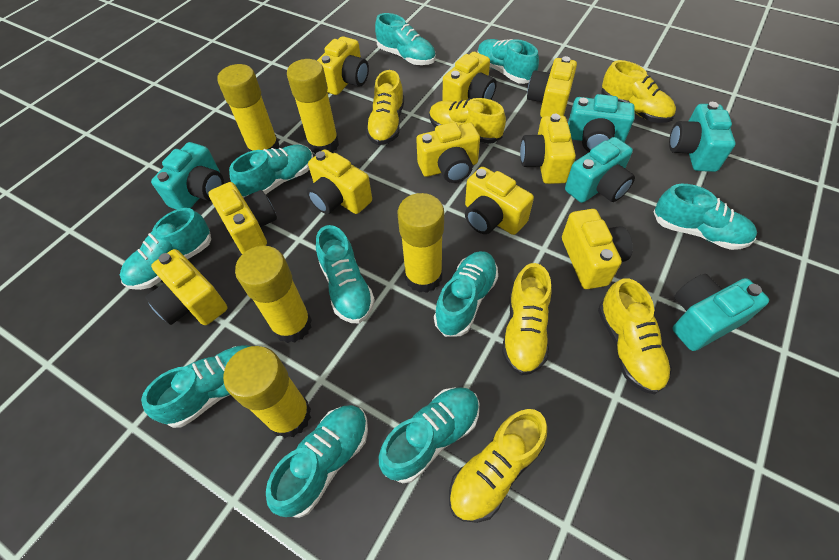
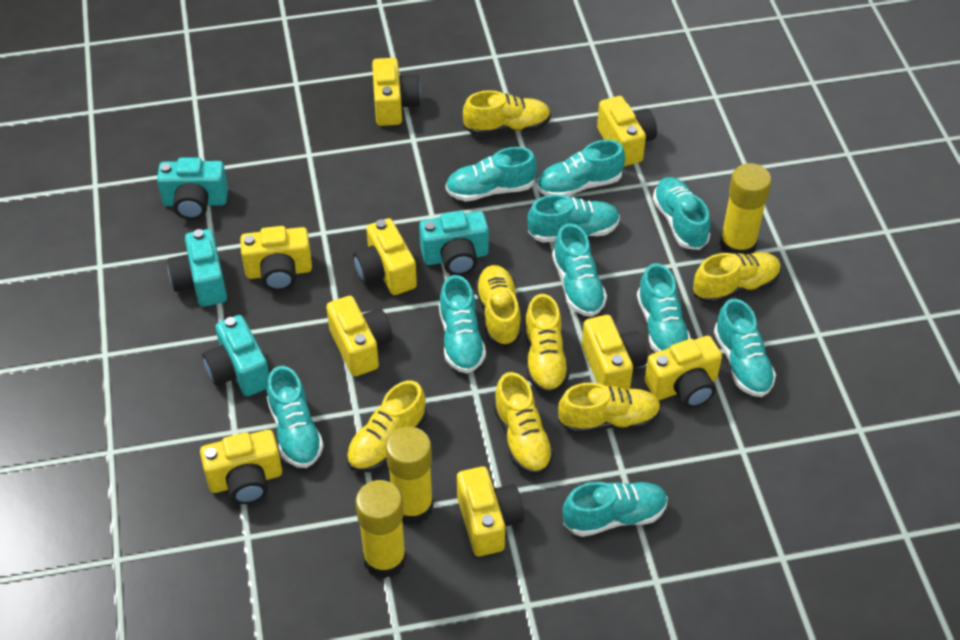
turquoise camera: 5 -> 4
yellow camera: 10 -> 9
yellow glue stick: 5 -> 3
yellow shoe: 6 -> 7

